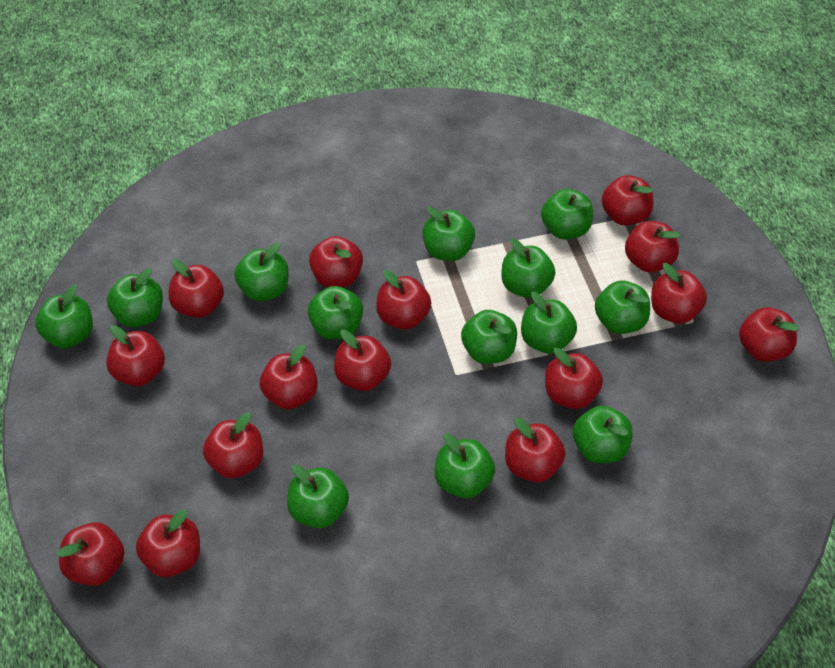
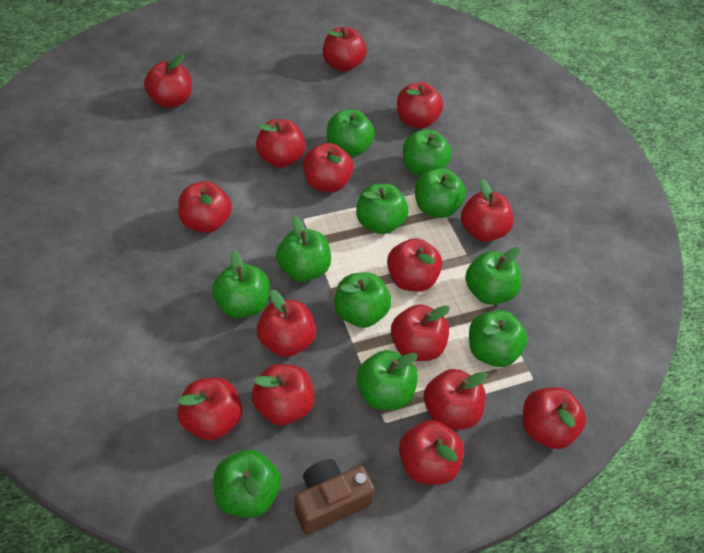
brown camera: 0 -> 1
green apple: 13 -> 11

